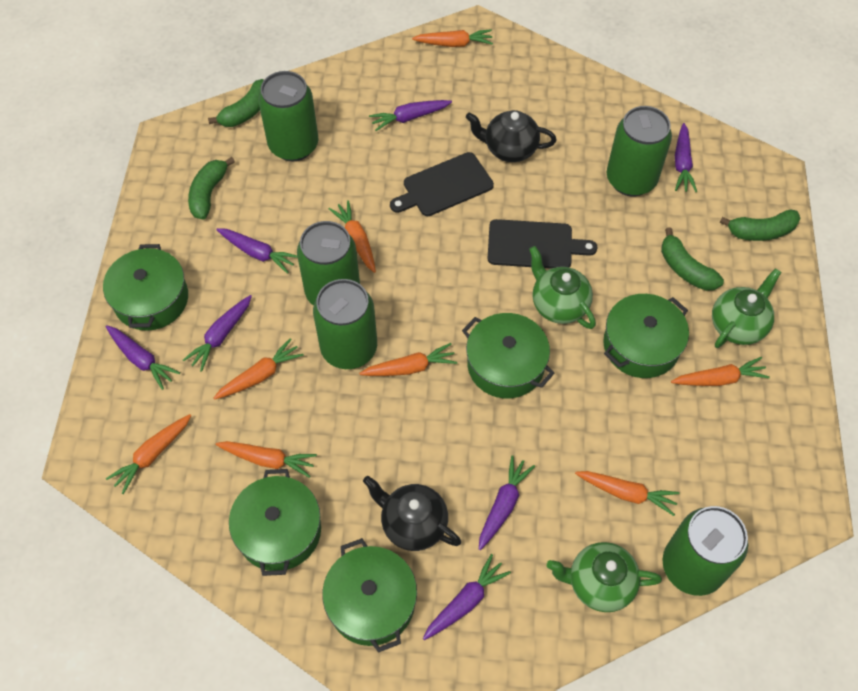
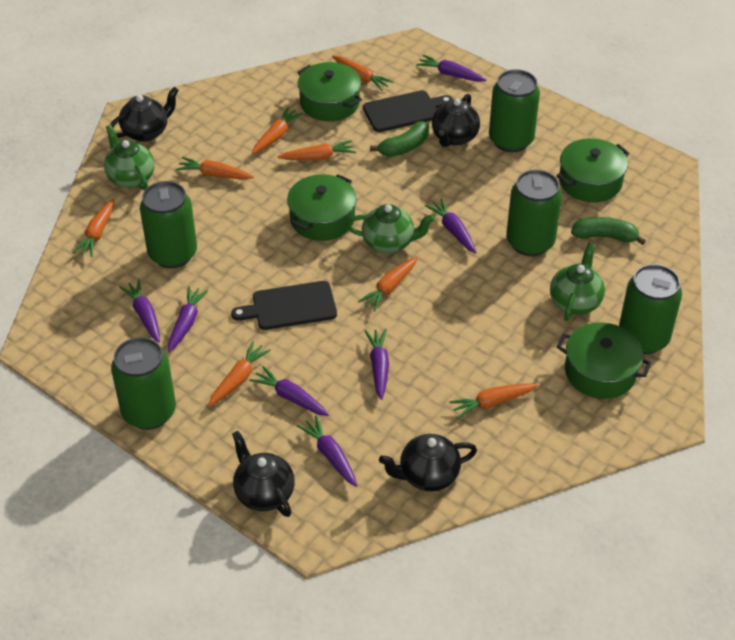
black teapot: 2 -> 4
green banana: 4 -> 2
green pot: 5 -> 4

